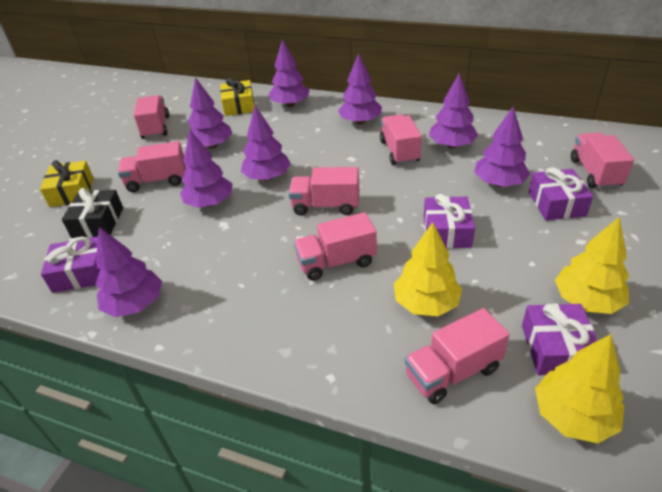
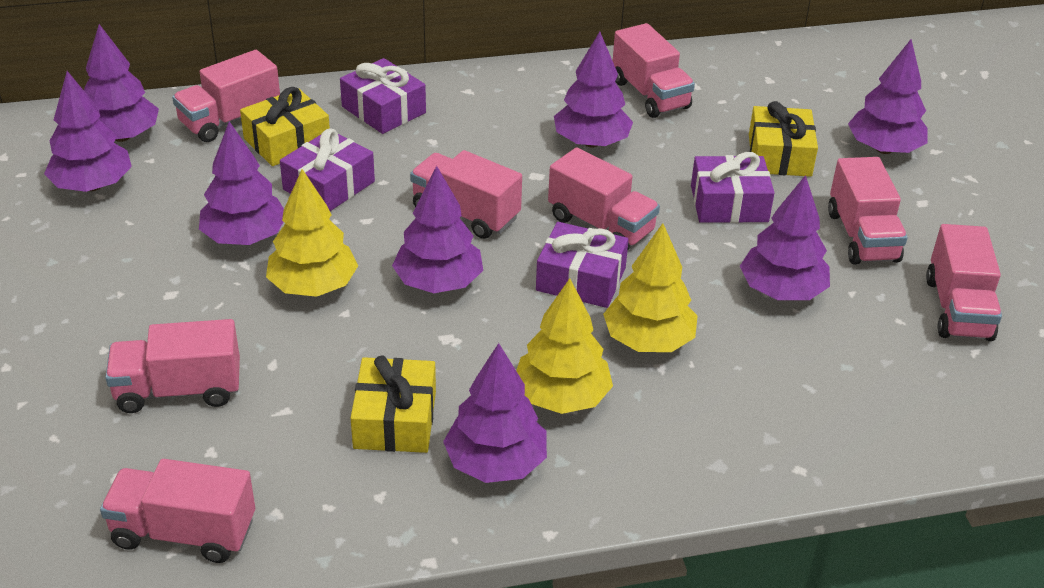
black gift: 1 -> 0
pink truck: 7 -> 8
yellow gift: 2 -> 3

